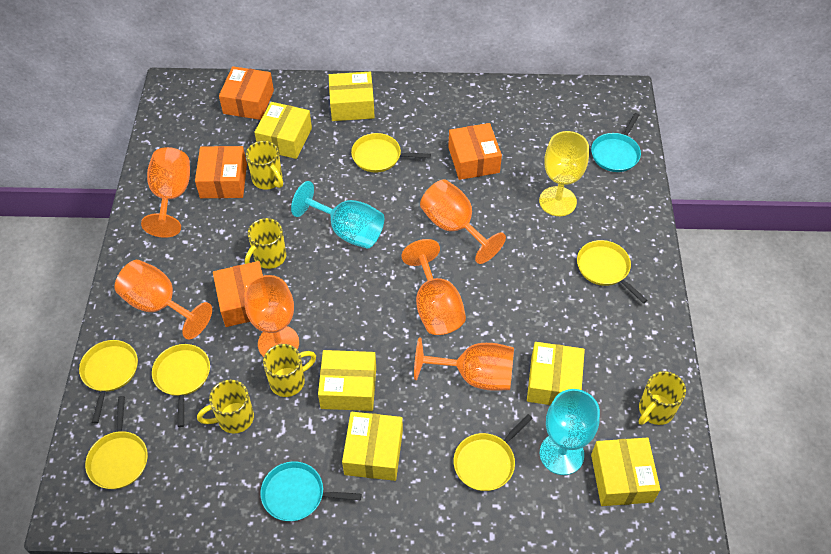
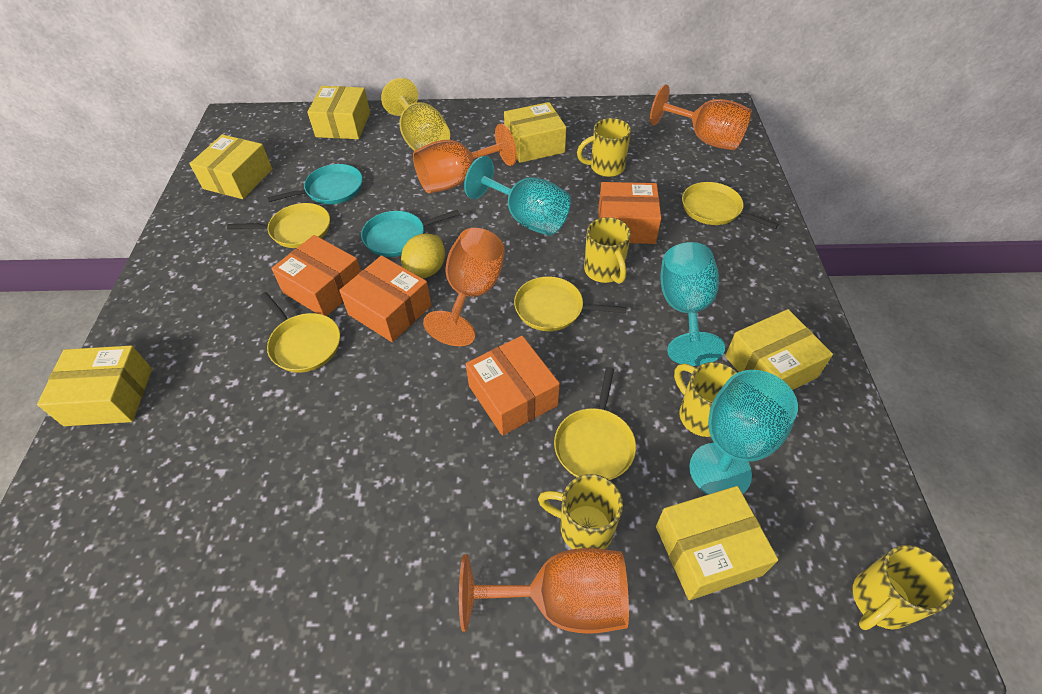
orange goblet: 6 -> 4
turquoise goblet: 2 -> 3
yellow lemon: 0 -> 1
yellow pan: 6 -> 5

